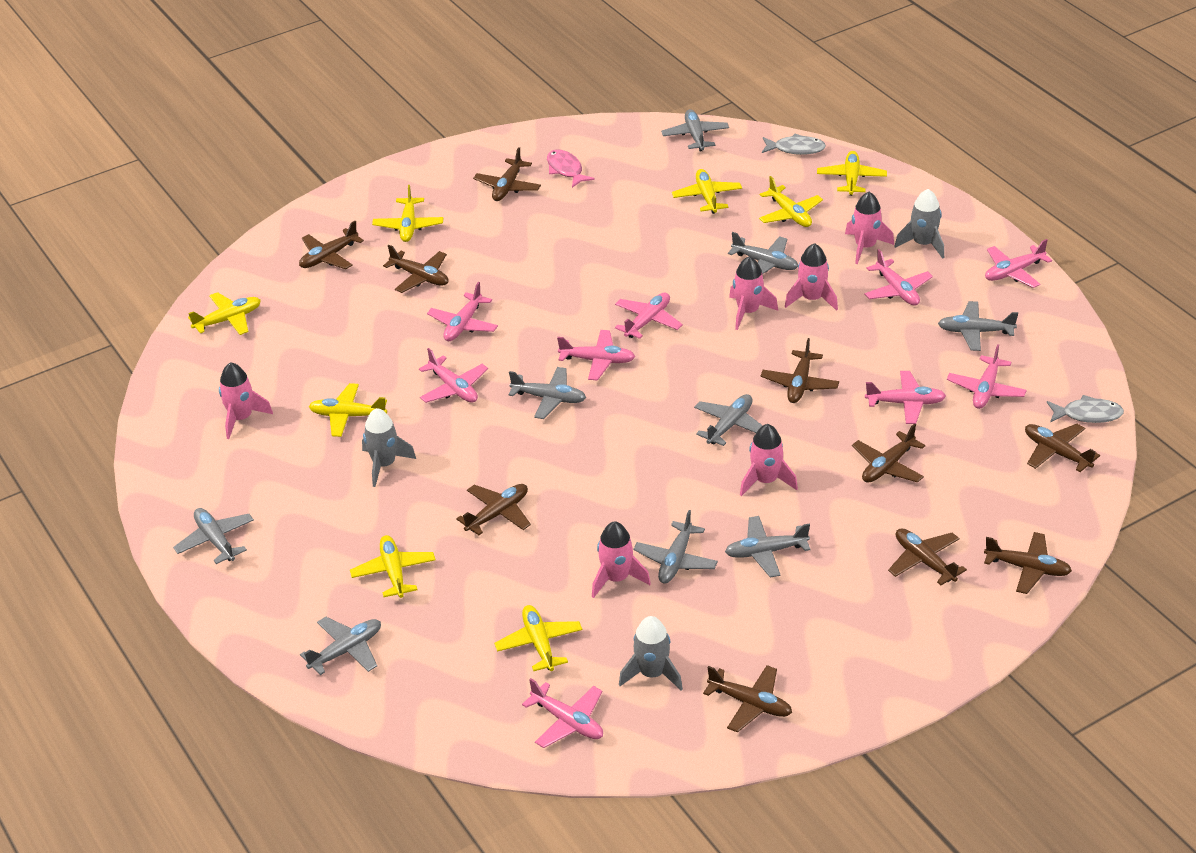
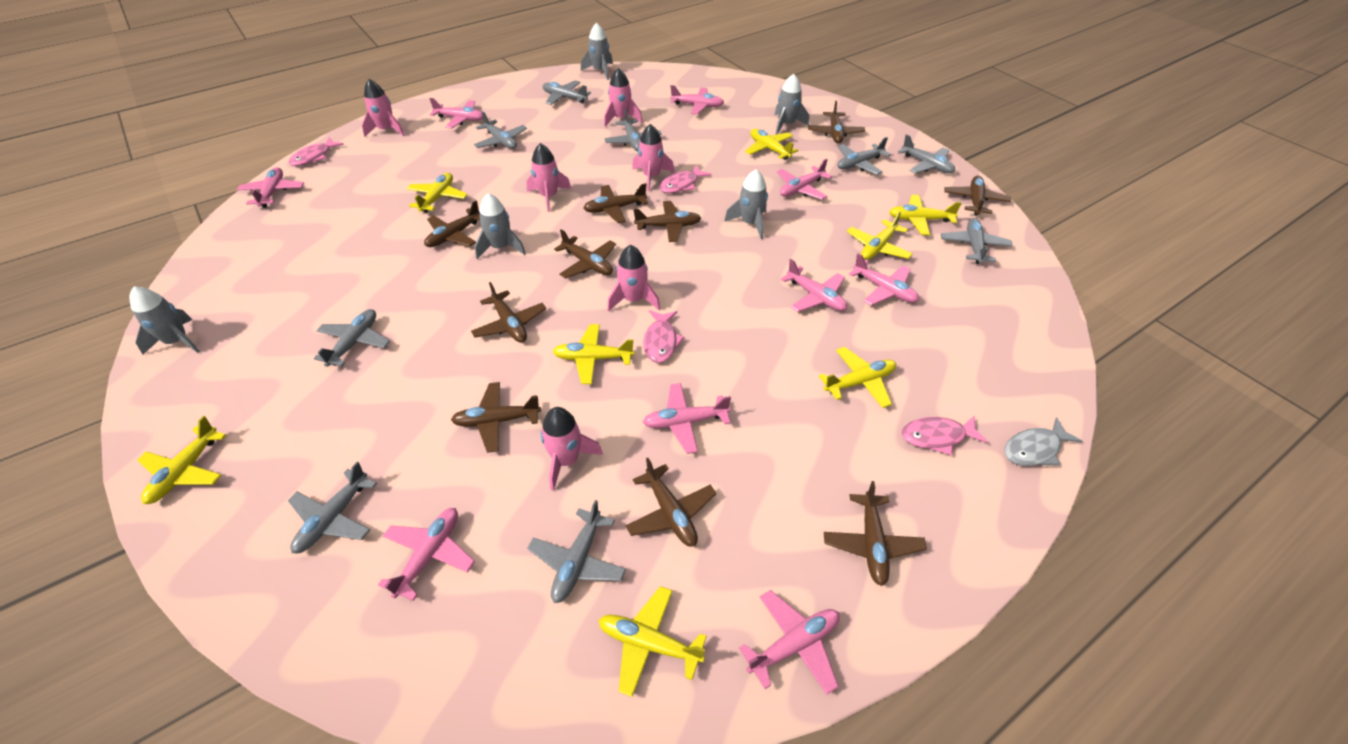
grey fish: 2 -> 1
grey rocket: 3 -> 5
pink fish: 1 -> 4

